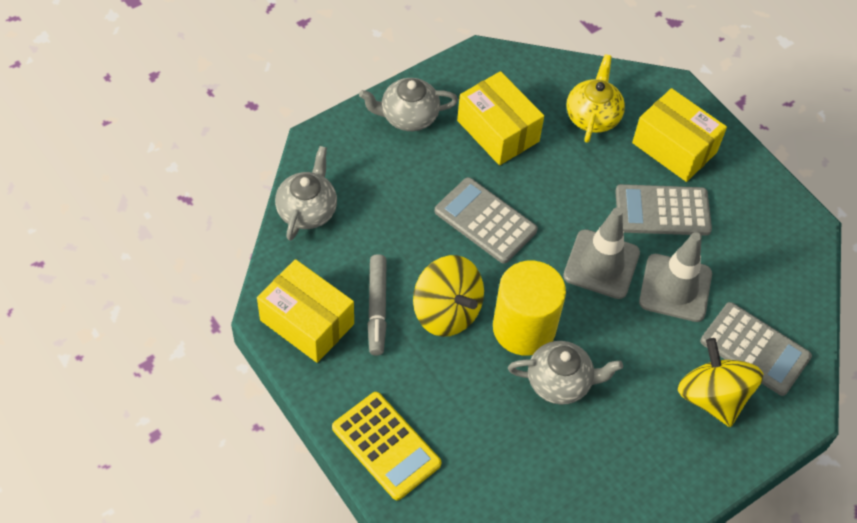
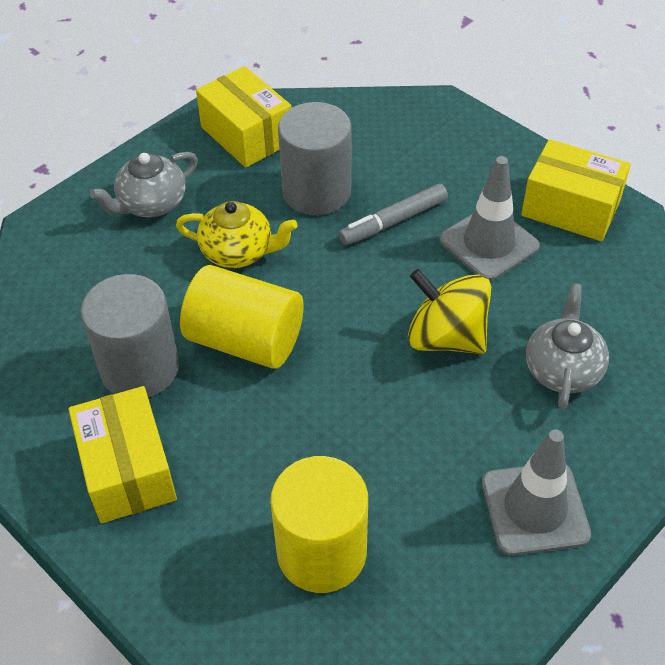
grey calculator: 3 -> 0
grey cylinder: 0 -> 2
grey teapot: 3 -> 2
yellow calculator: 1 -> 0
yellow cylinder: 1 -> 2
yellow spinning top: 2 -> 1

